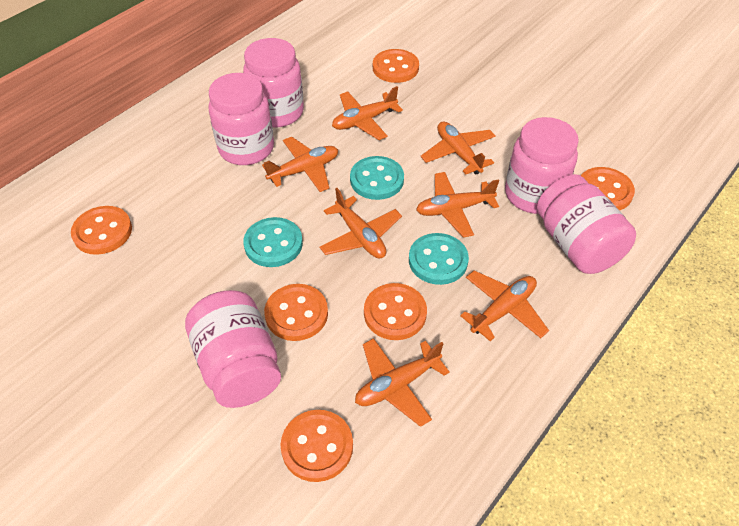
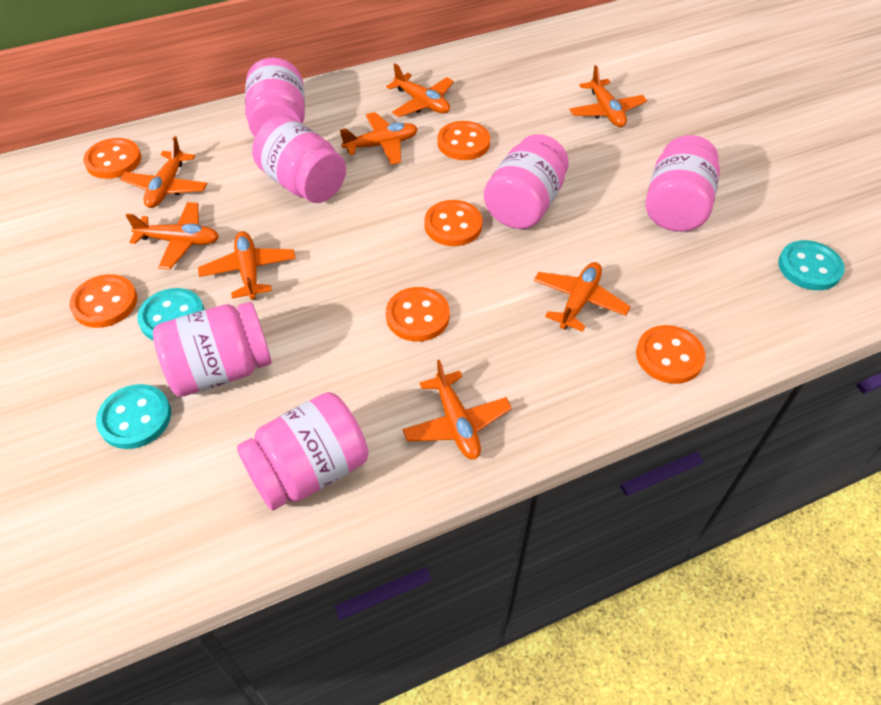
orange plane: 7 -> 8
pink jar: 5 -> 6

